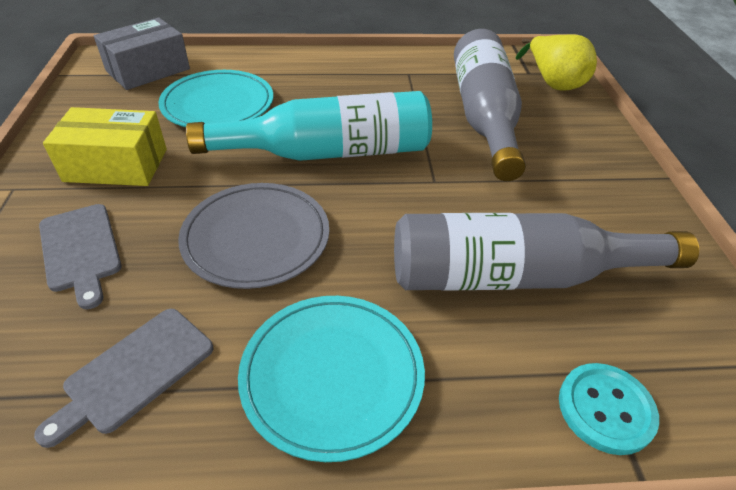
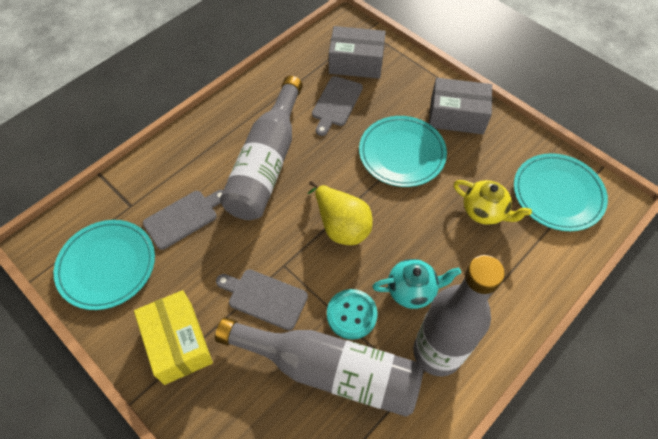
grey bottle: 2 -> 3
grey box: 1 -> 2
grey cutting board: 2 -> 3
grey plate: 1 -> 0
turquoise bottle: 1 -> 0
turquoise plate: 2 -> 3
turquoise teapot: 0 -> 1
yellow teapot: 0 -> 1

